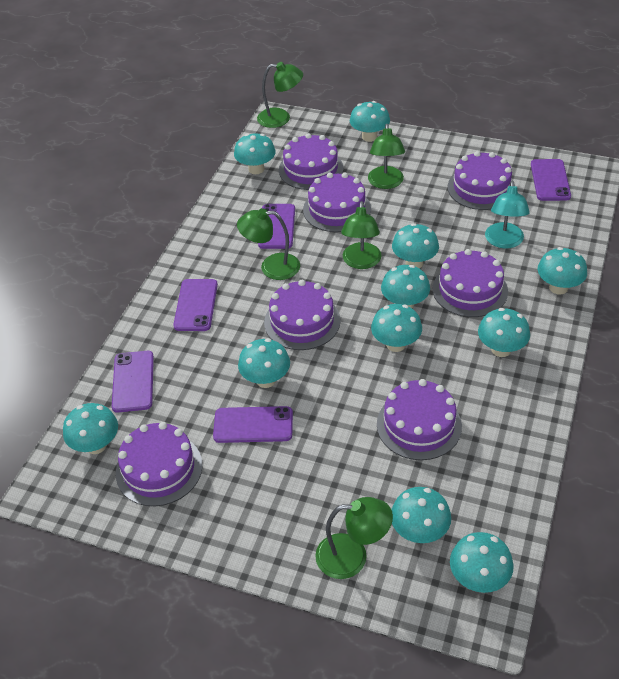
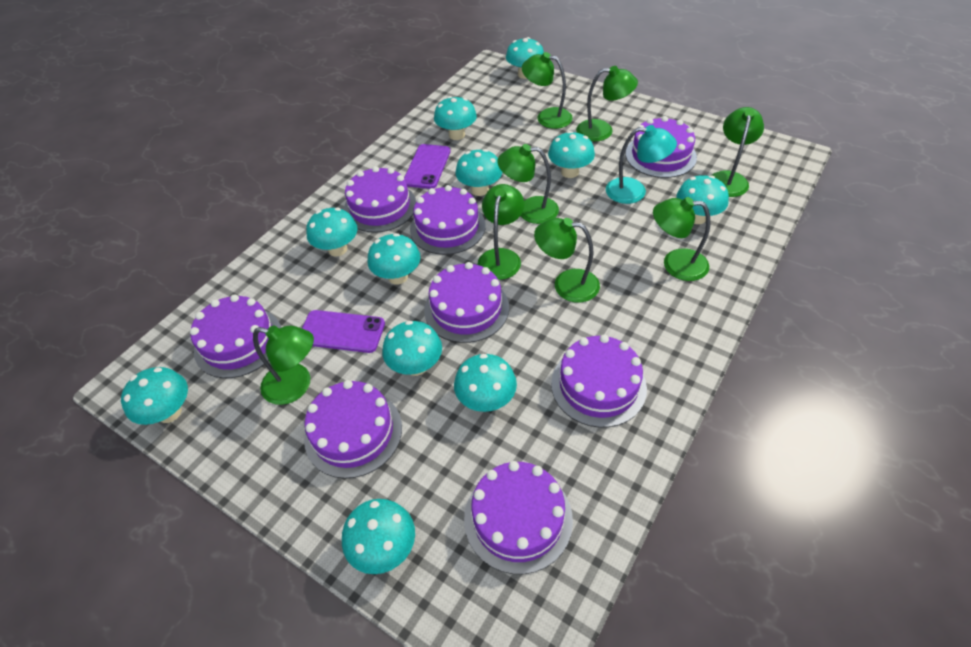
green lamp: 5 -> 8
purple cake: 7 -> 8
purple phone: 5 -> 2

